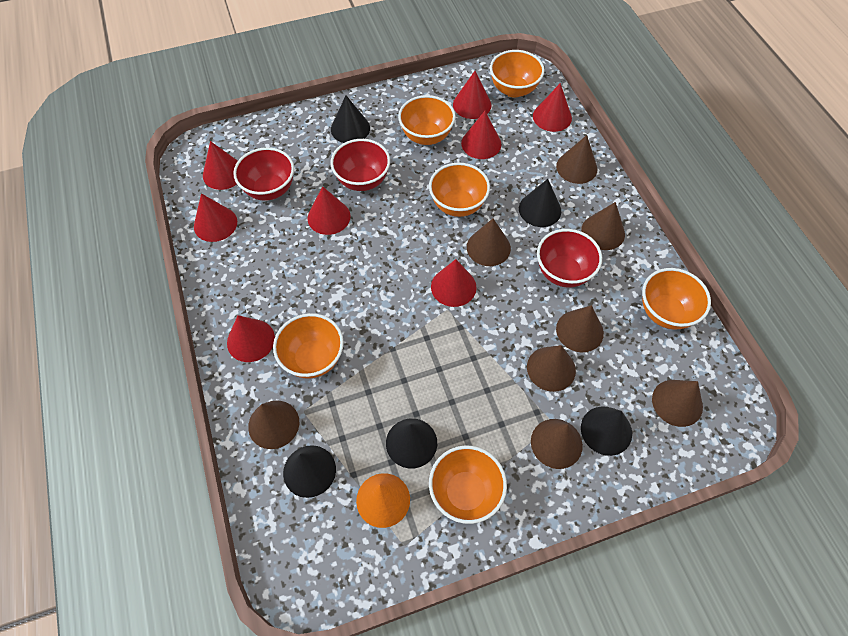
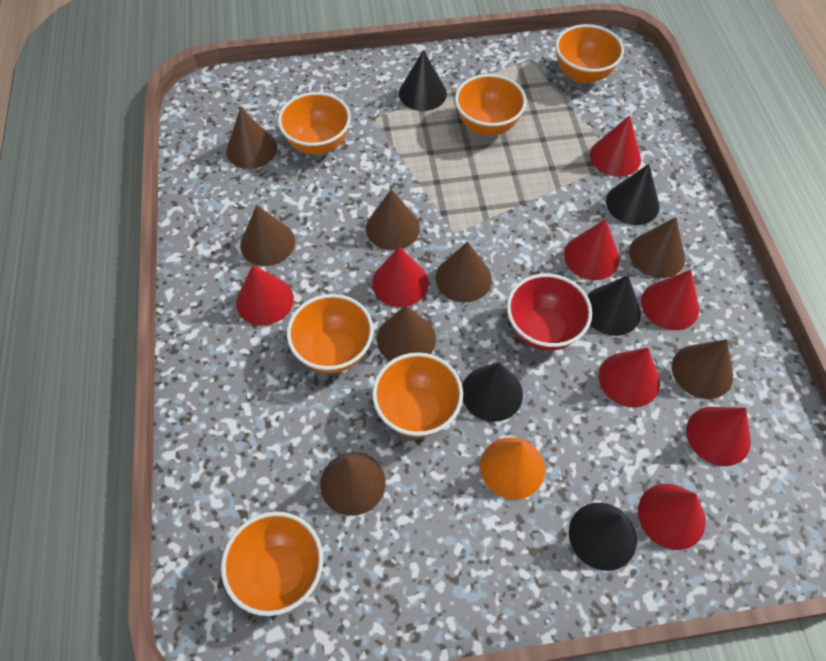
red bowl: 3 -> 1

